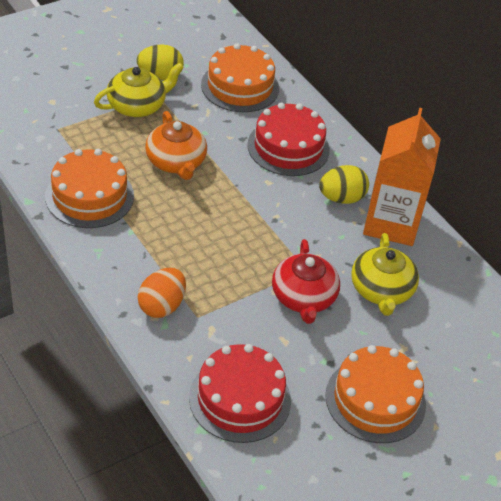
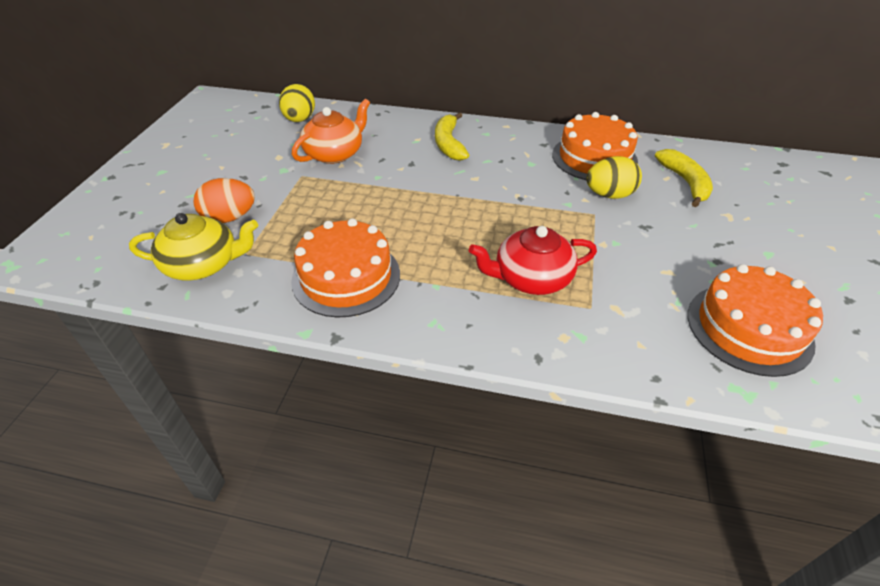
orange carton: 1 -> 0
red cake: 2 -> 0
yellow banana: 0 -> 2
yellow teapot: 2 -> 1

